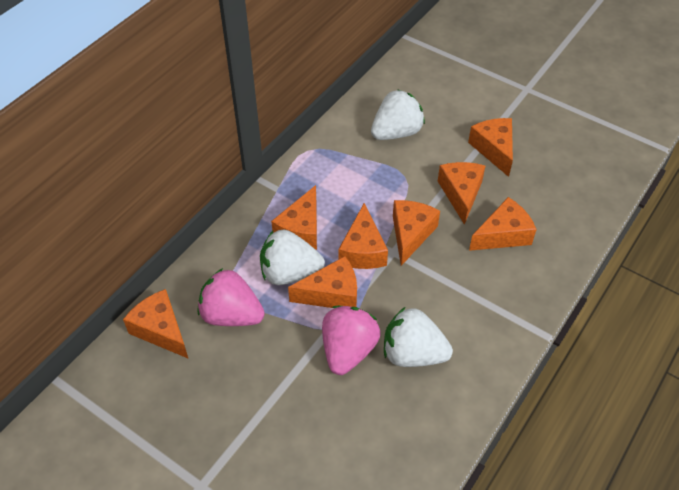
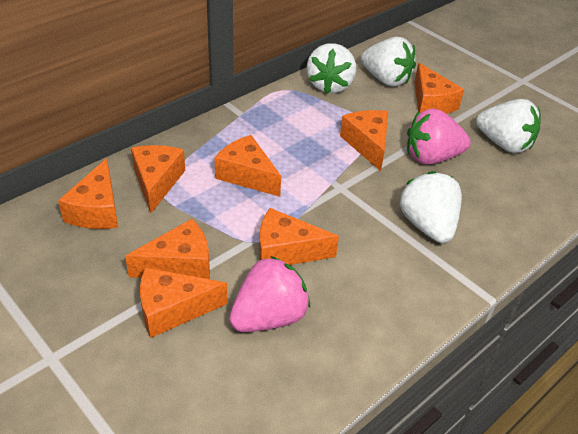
white strawberry: 3 -> 4

